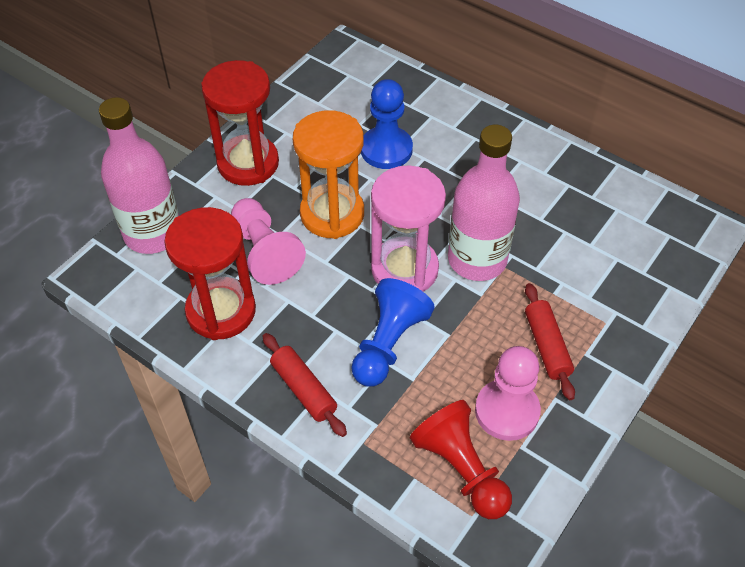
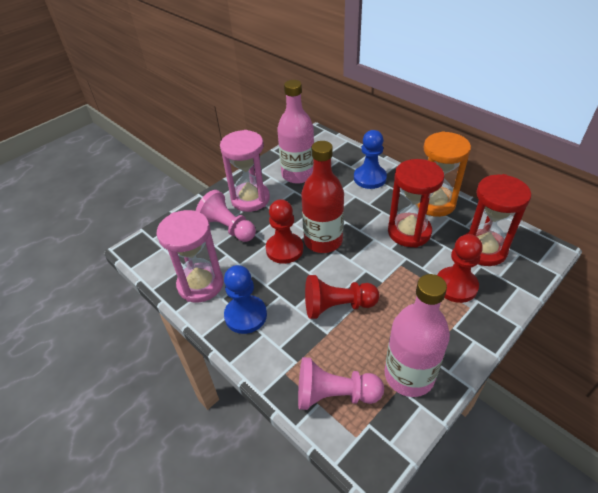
pink hourglass: 1 -> 2
red bottle: 0 -> 1
red pawn: 1 -> 3
red rolling pin: 2 -> 0

